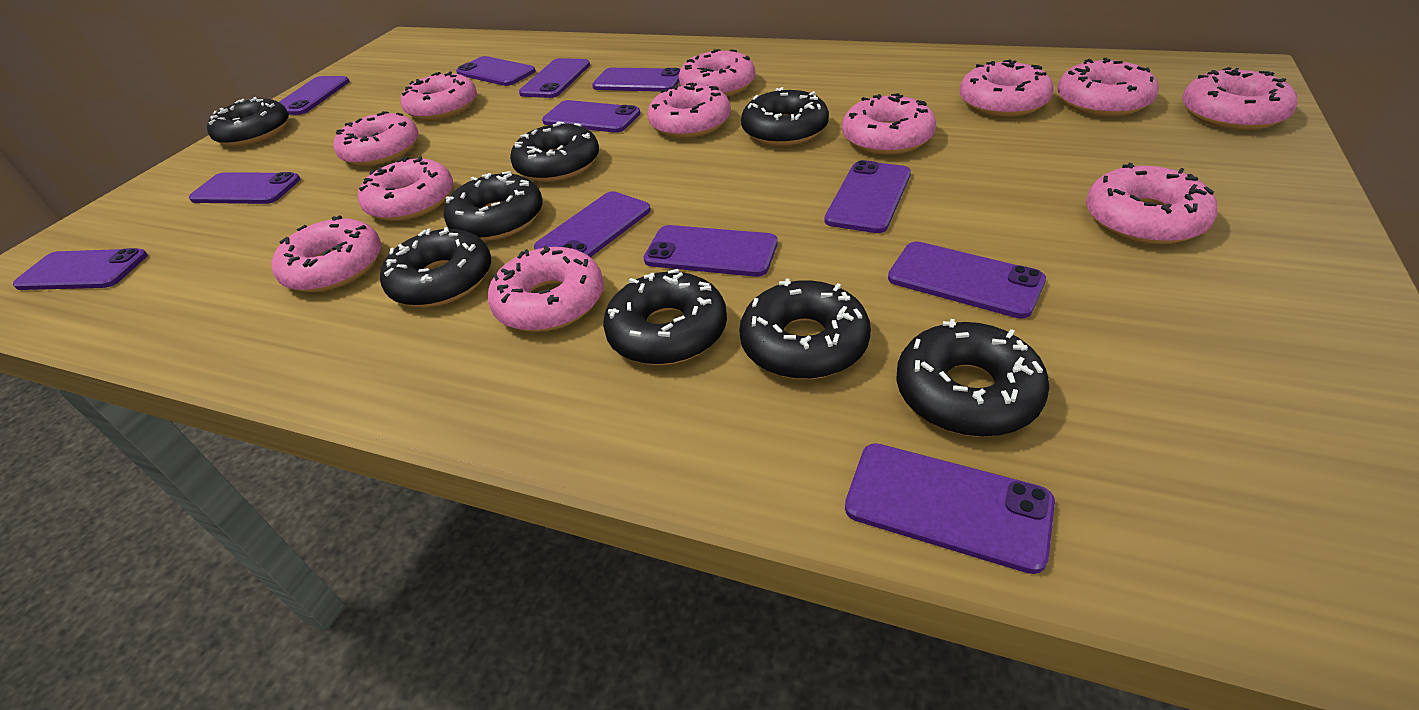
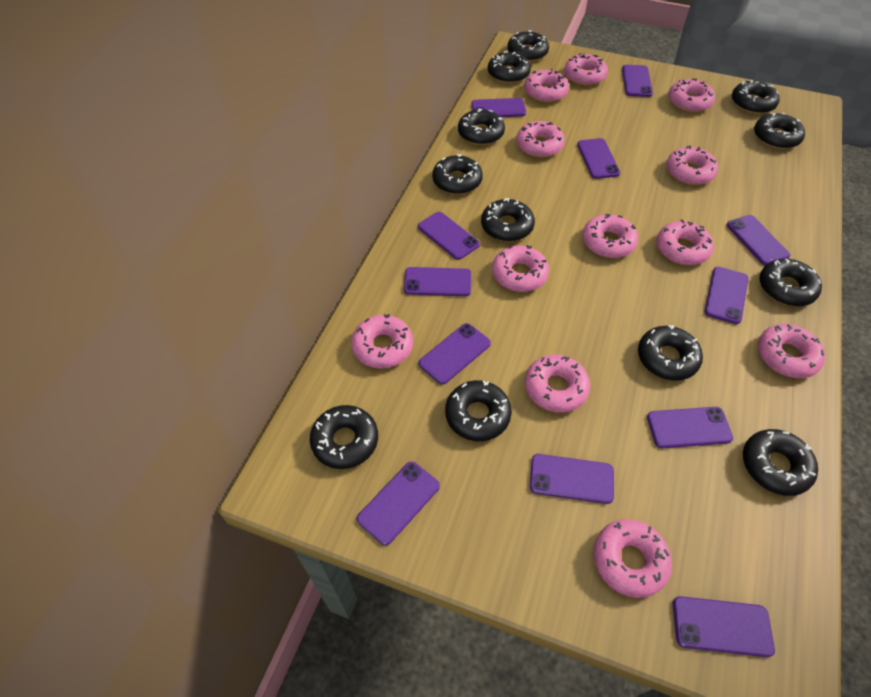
black donut: 8 -> 12

